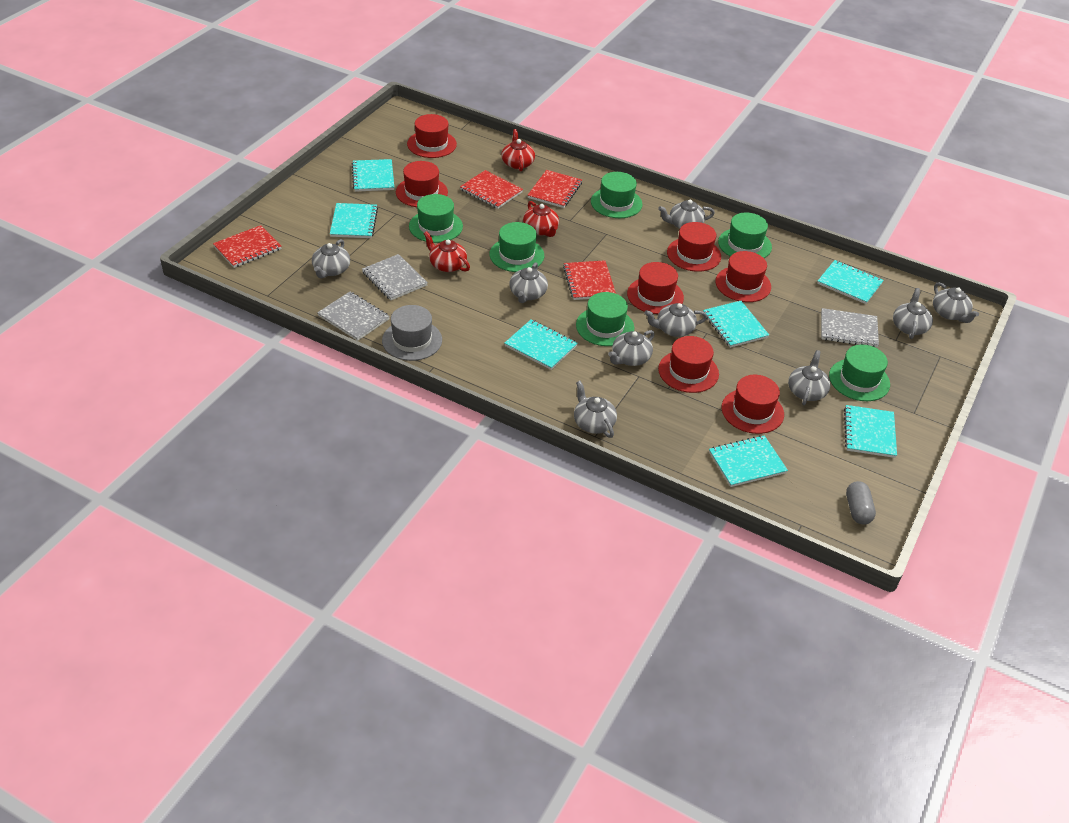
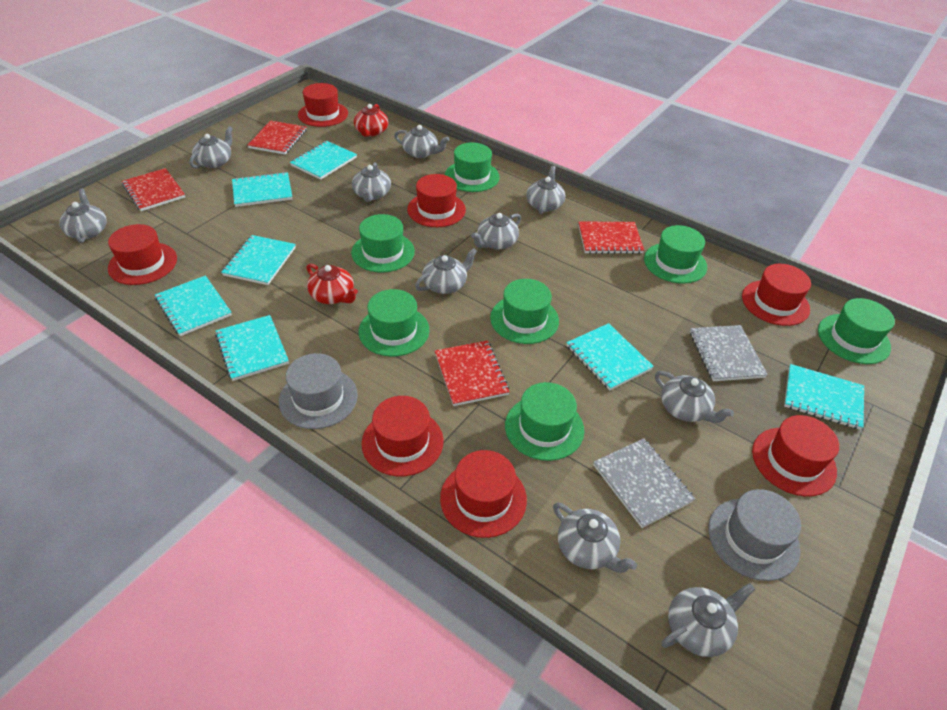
green hat: 6 -> 7
grey capsule: 1 -> 0
grey hat: 1 -> 2
grey notebook: 3 -> 2
grey teapot: 9 -> 10
red teapot: 3 -> 2

